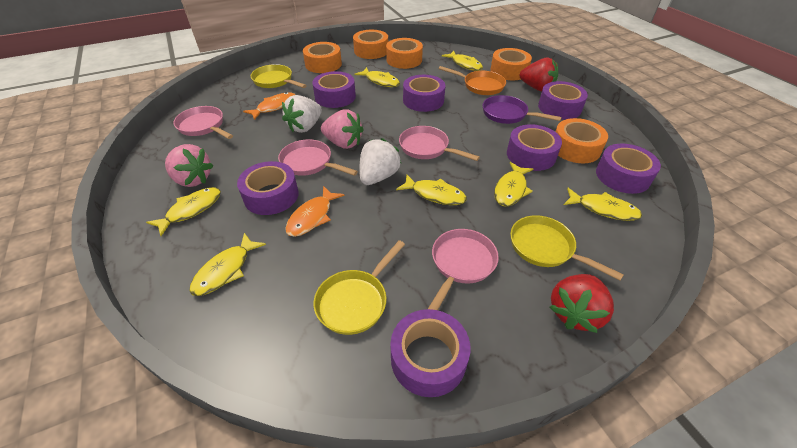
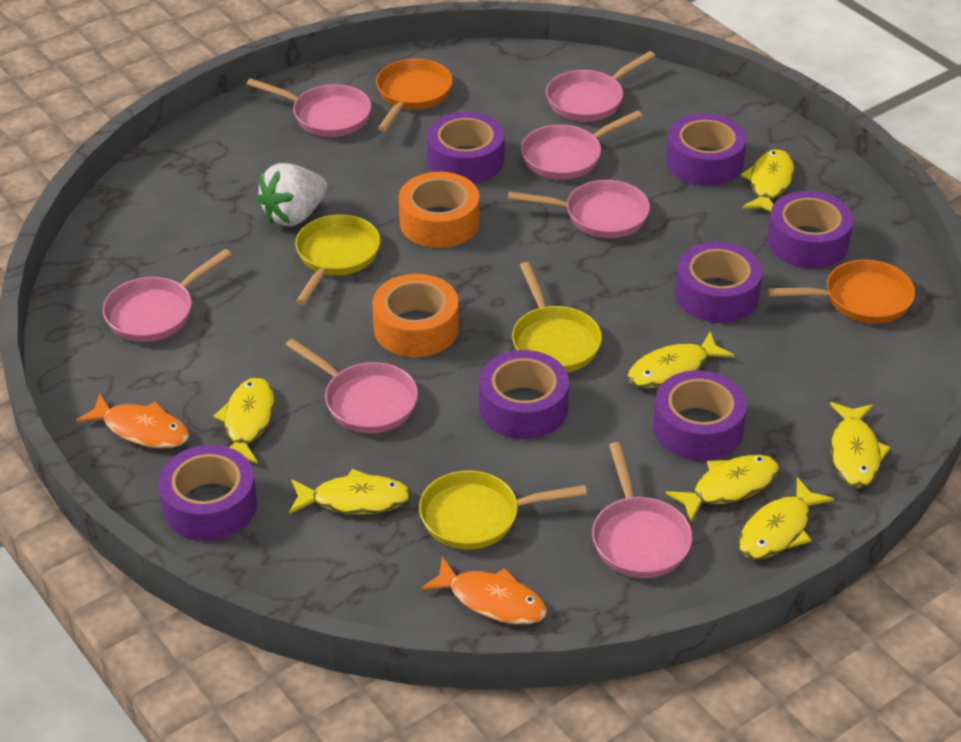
orange pan: 1 -> 2
orange tape: 5 -> 2
pink pan: 4 -> 7
pink strawberry: 2 -> 0
purple pan: 1 -> 0
red strawberry: 2 -> 0
white strawberry: 2 -> 1

